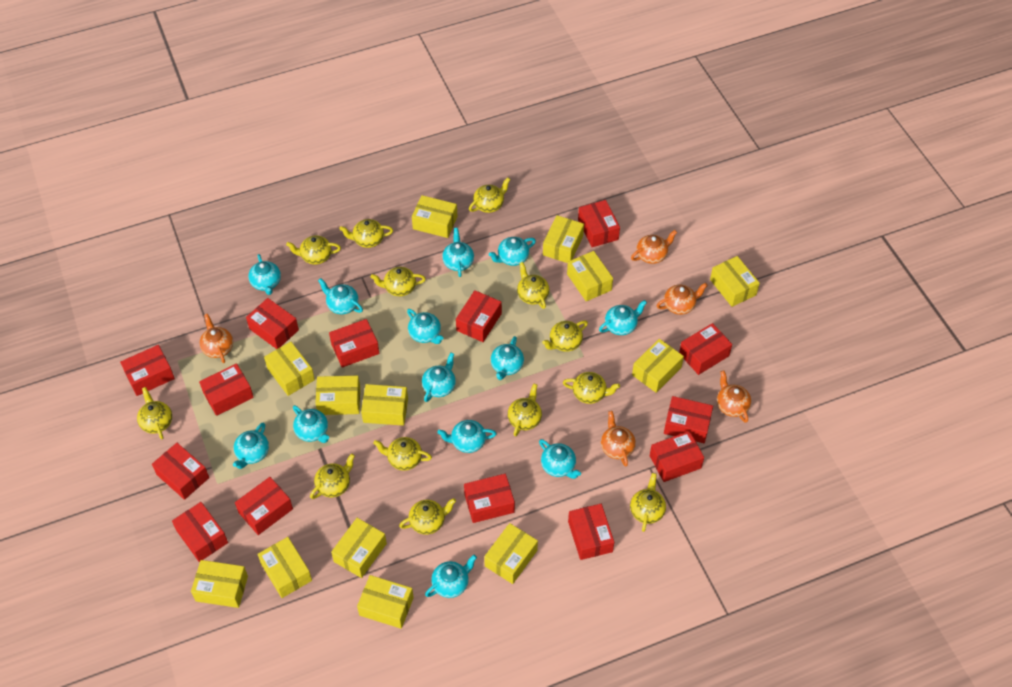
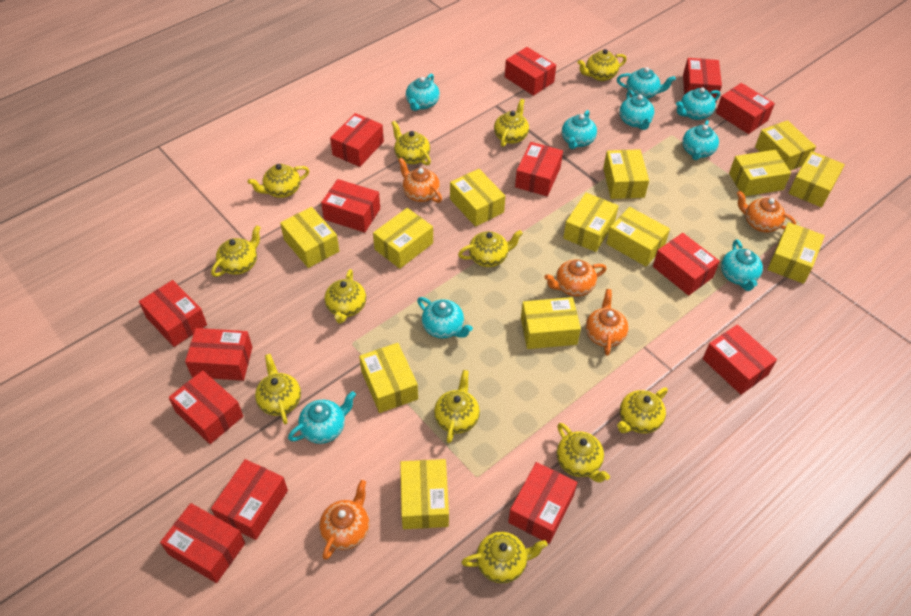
turquoise teapot: 13 -> 9
yellow teapot: 13 -> 12

